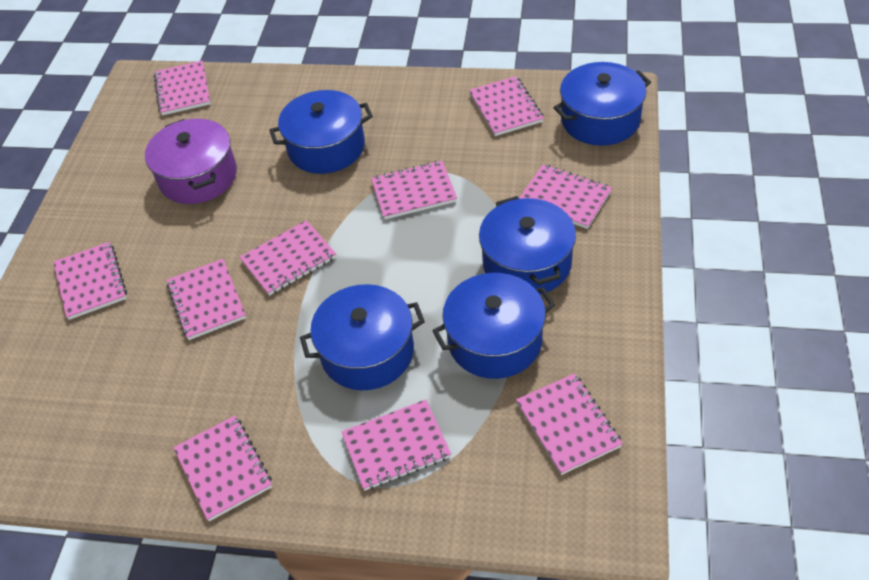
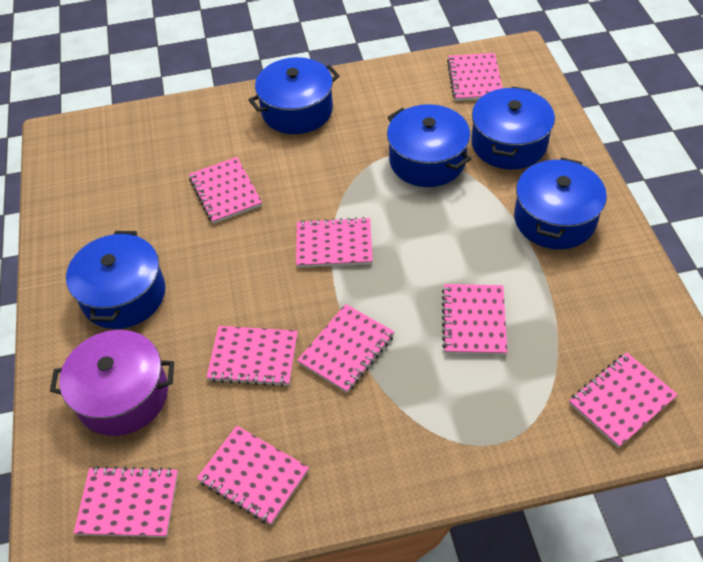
pink notebook: 10 -> 9

